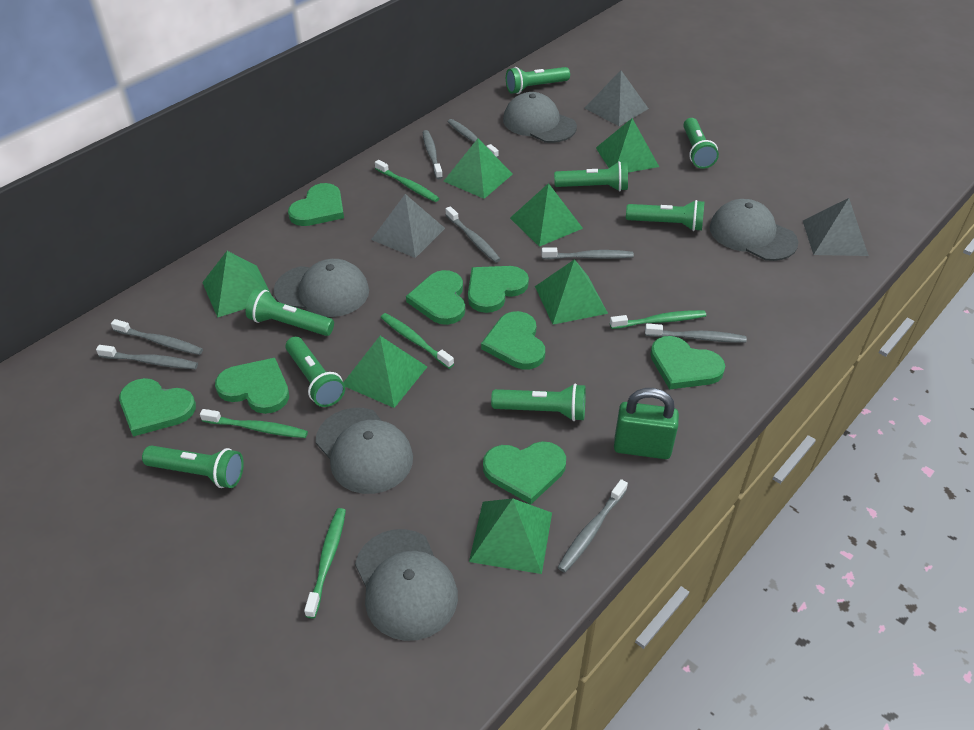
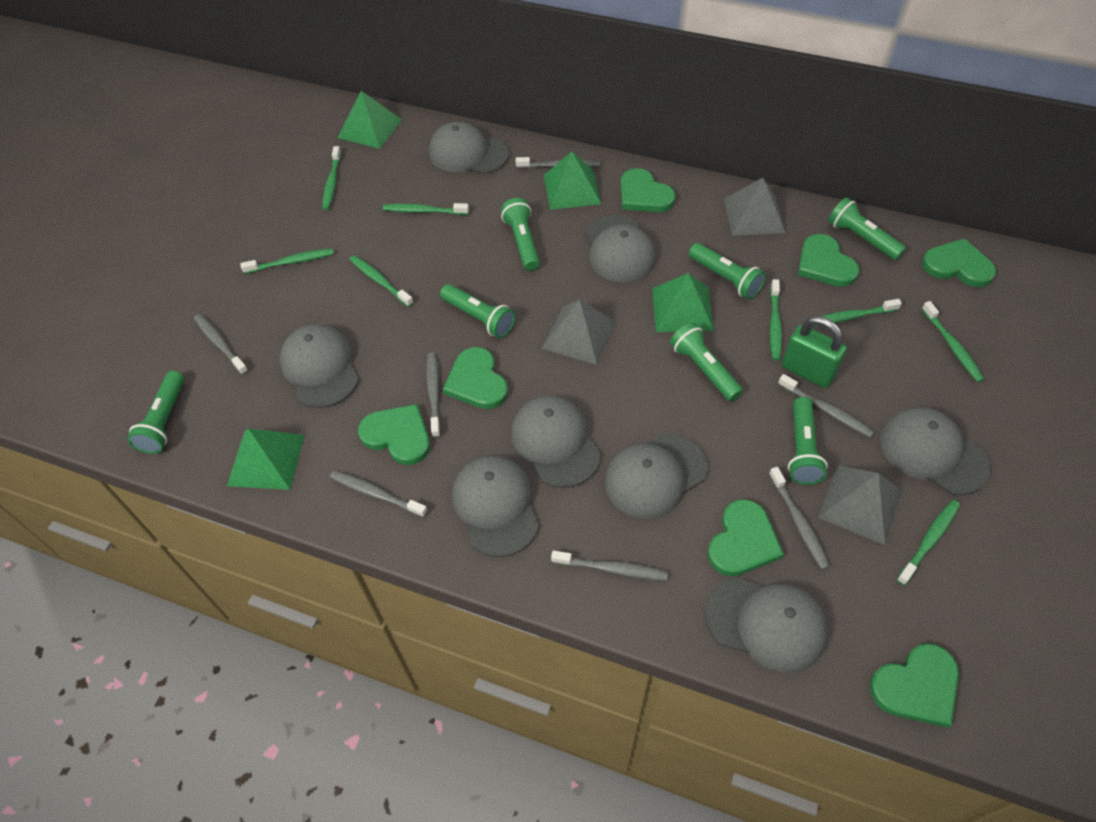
green flashlight: 8 -> 7
green heart: 8 -> 7
green pyramid: 7 -> 4
green toothbrush: 5 -> 8
grey cap: 5 -> 8
grey toothbrush: 8 -> 7

